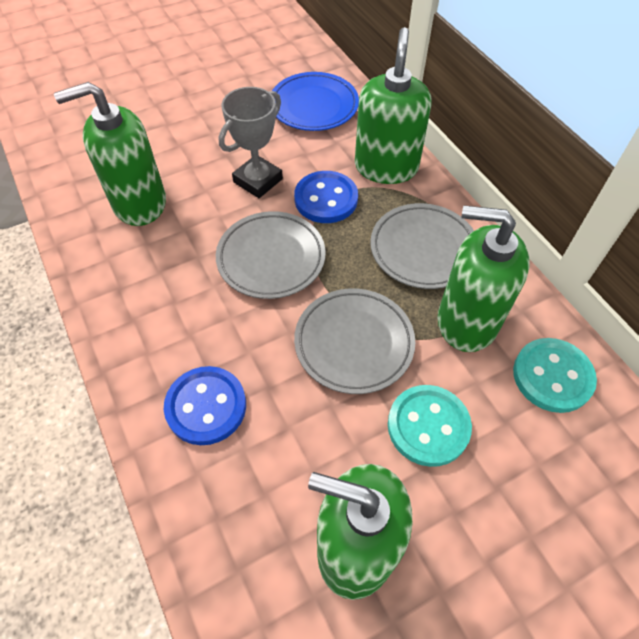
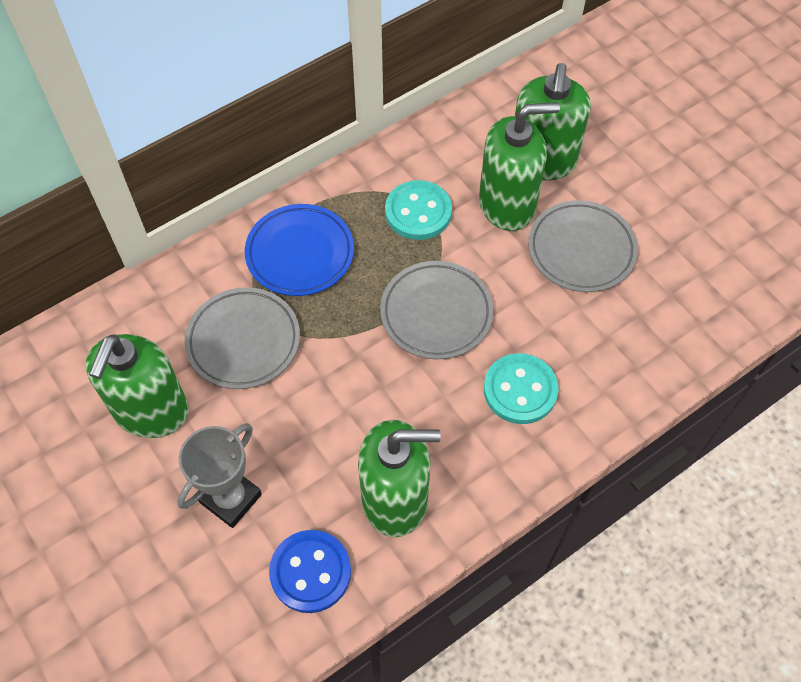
blue button: 2 -> 1

